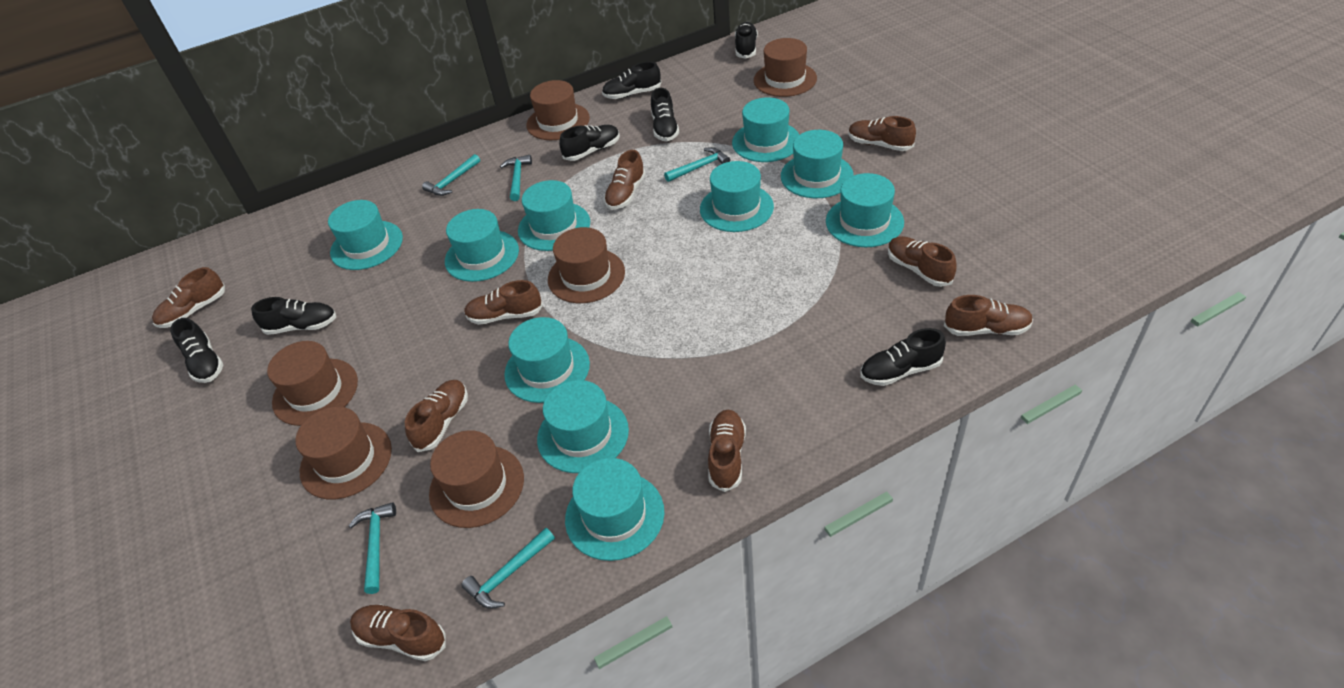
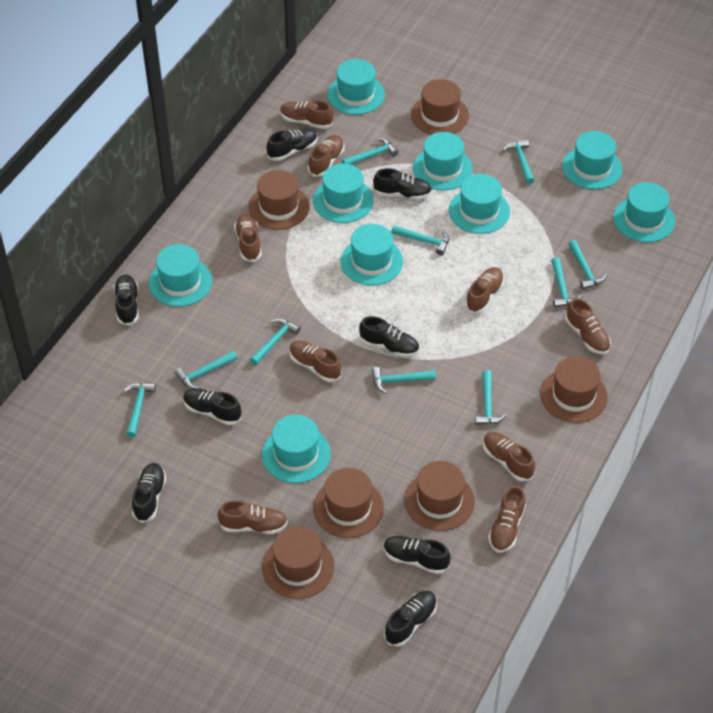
black shoe: 7 -> 8
turquoise hammer: 5 -> 10
turquoise hat: 10 -> 9

